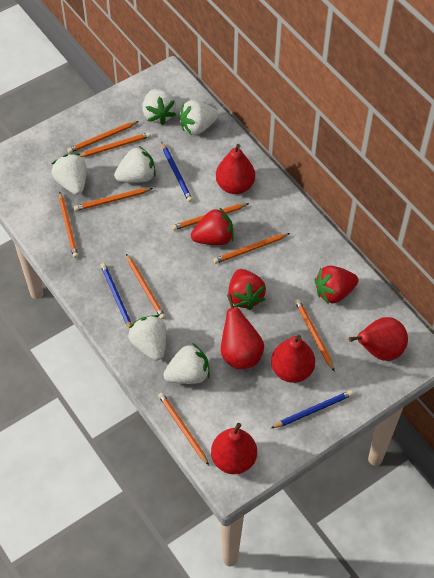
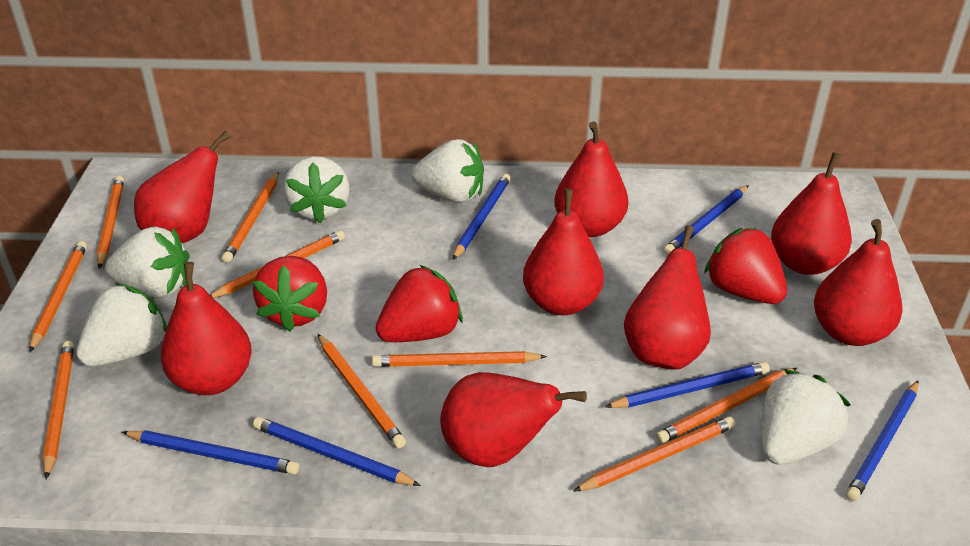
blue pencil: 3 -> 6
red pear: 5 -> 8
white strawberry: 6 -> 5

